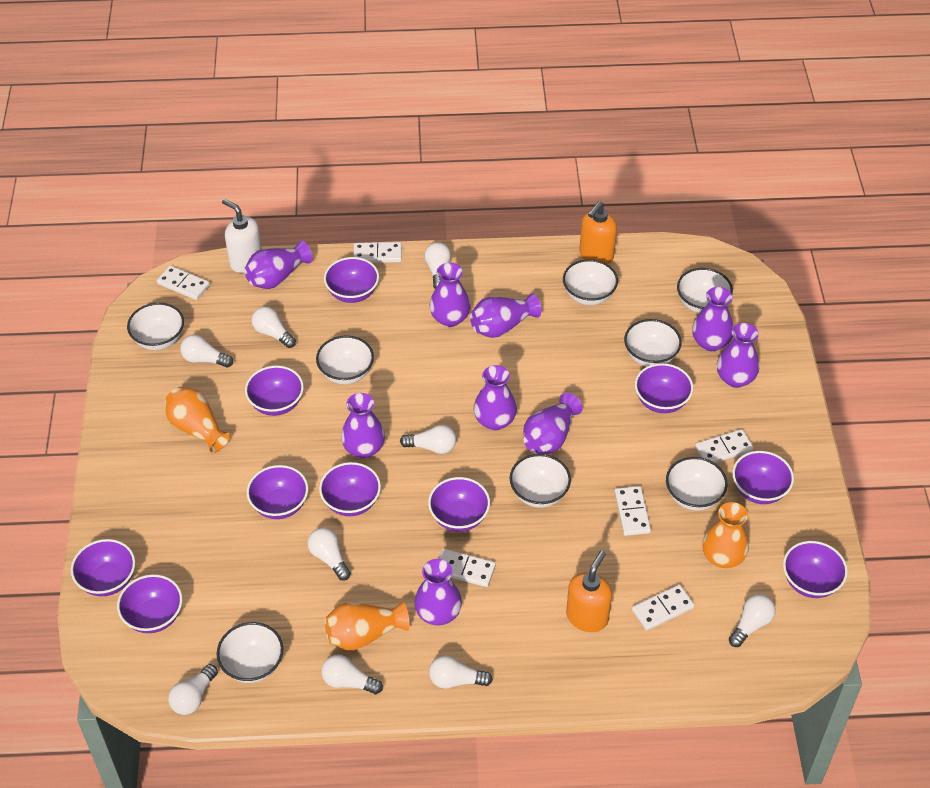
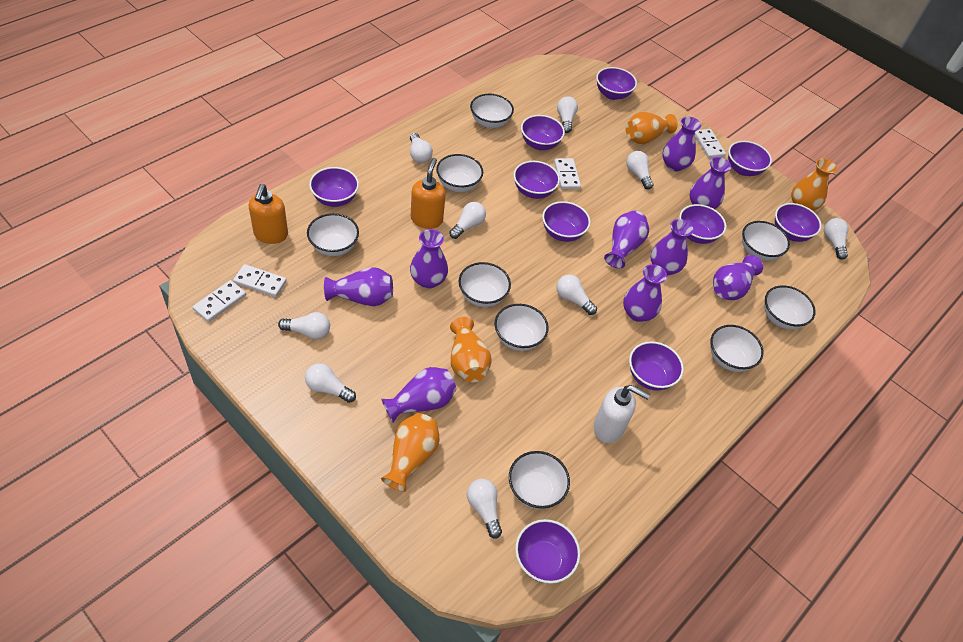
orange vase: 3 -> 4
white bowl: 8 -> 9
white domino: 6 -> 4

